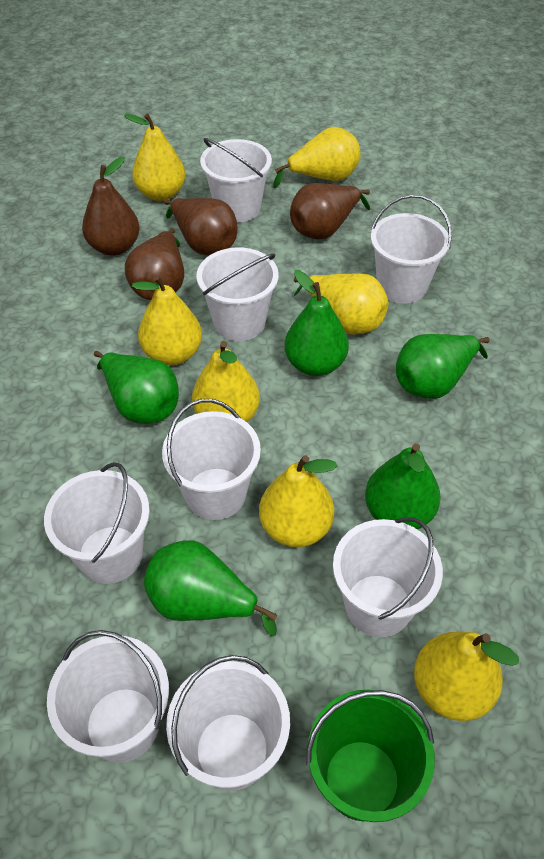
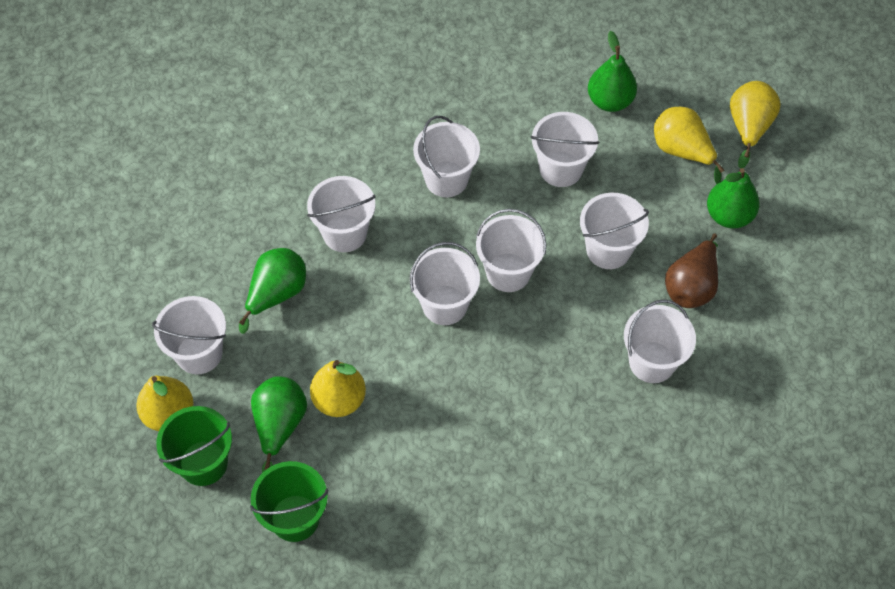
brown pear: 4 -> 1
green bucket: 1 -> 2
green pear: 5 -> 4
yellow pear: 7 -> 4

